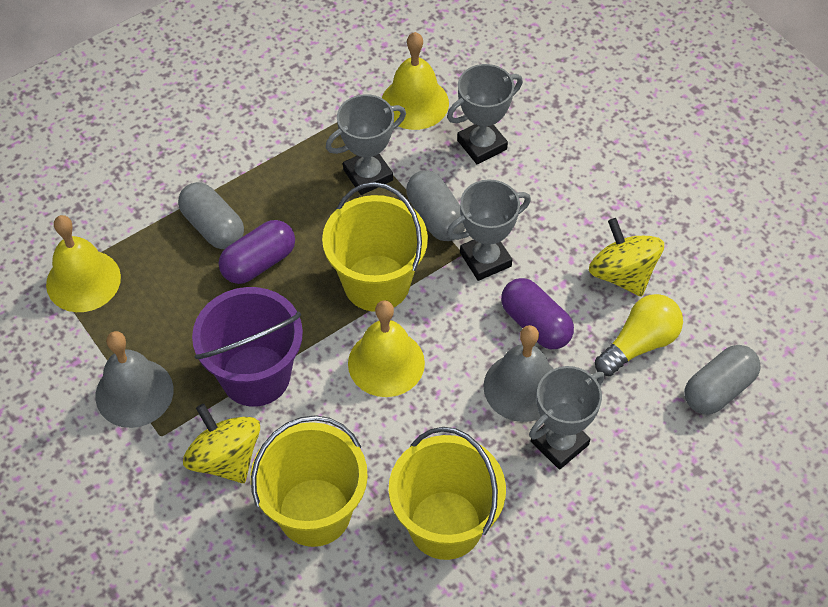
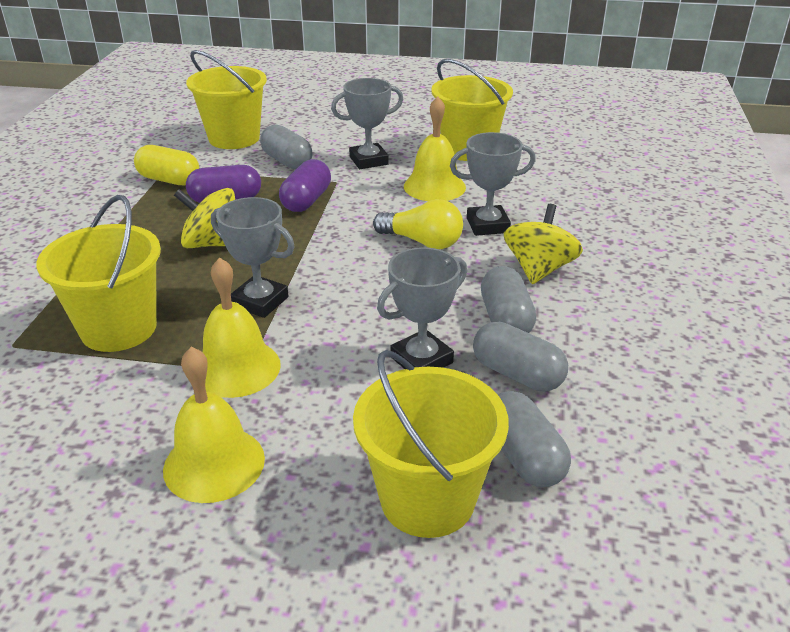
grey bell: 2 -> 0
grey capsule: 3 -> 4
purple bucket: 1 -> 0
yellow bucket: 3 -> 4
yellow capsule: 0 -> 1

